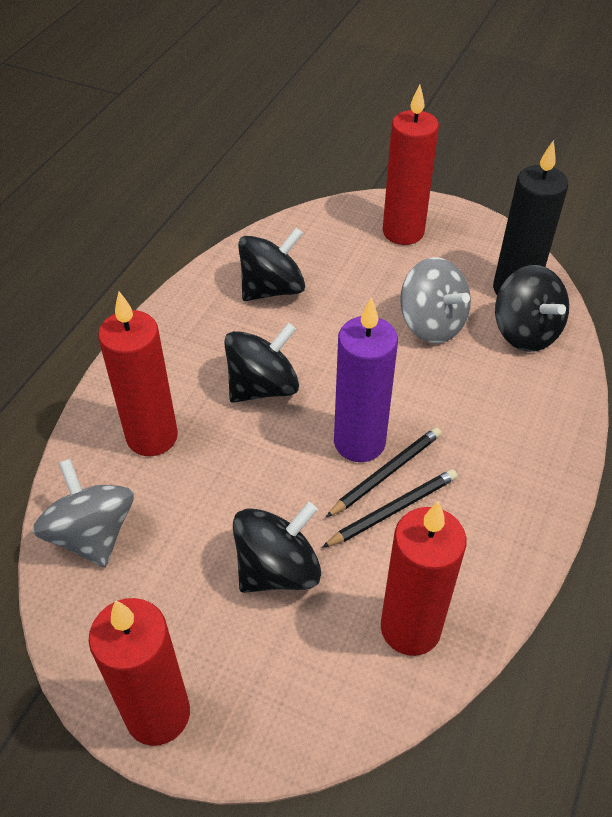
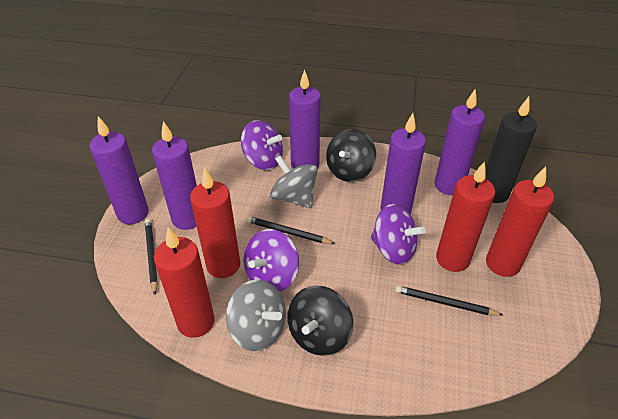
black pencil: 2 -> 3
black spinning top: 4 -> 2
purple candle: 1 -> 5
purple spinning top: 0 -> 3

